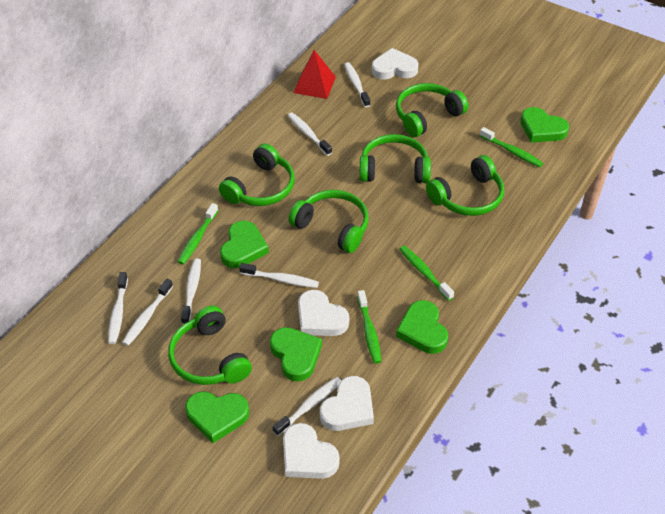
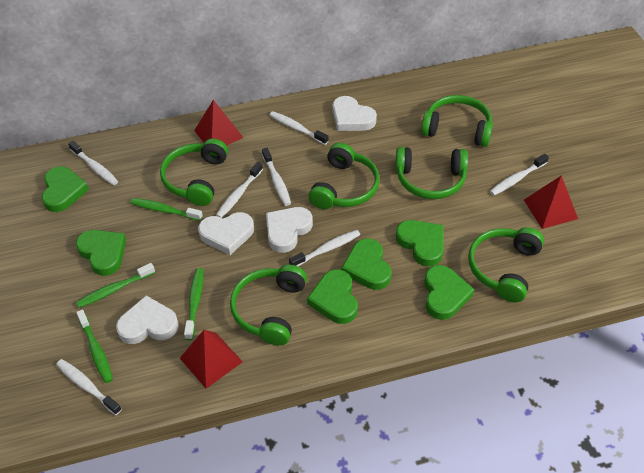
green heart: 5 -> 6
red pyramid: 1 -> 3

